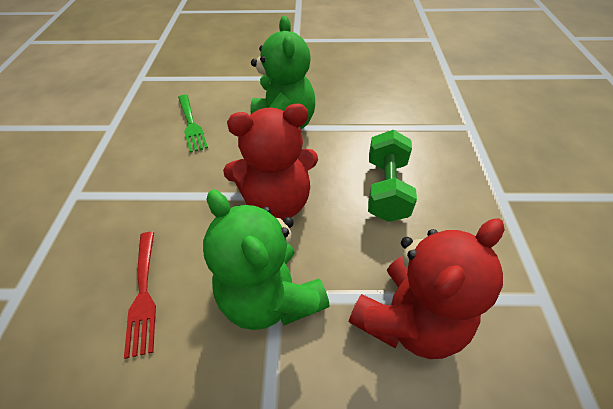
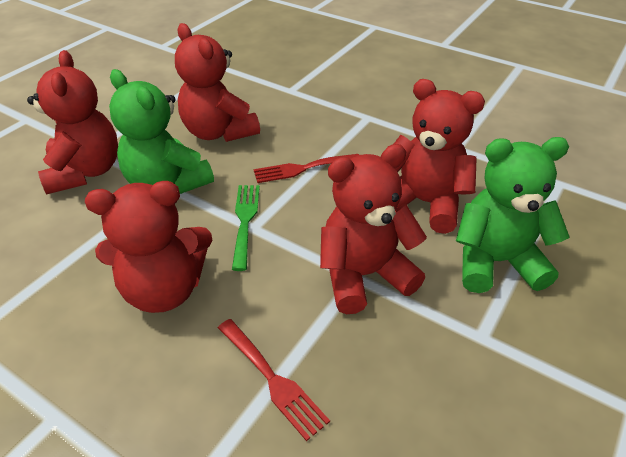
green dumbbell: 1 -> 0
red fork: 1 -> 2
red teddy bear: 2 -> 5

